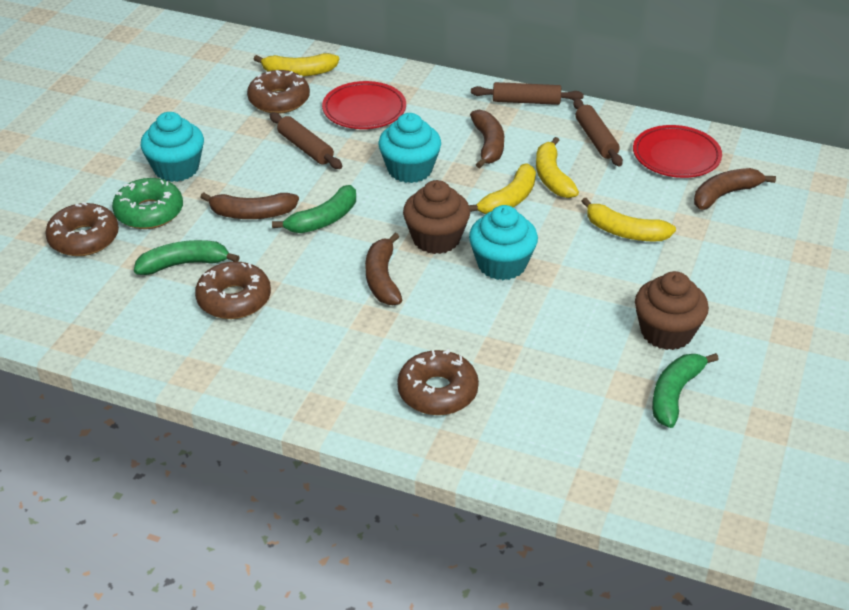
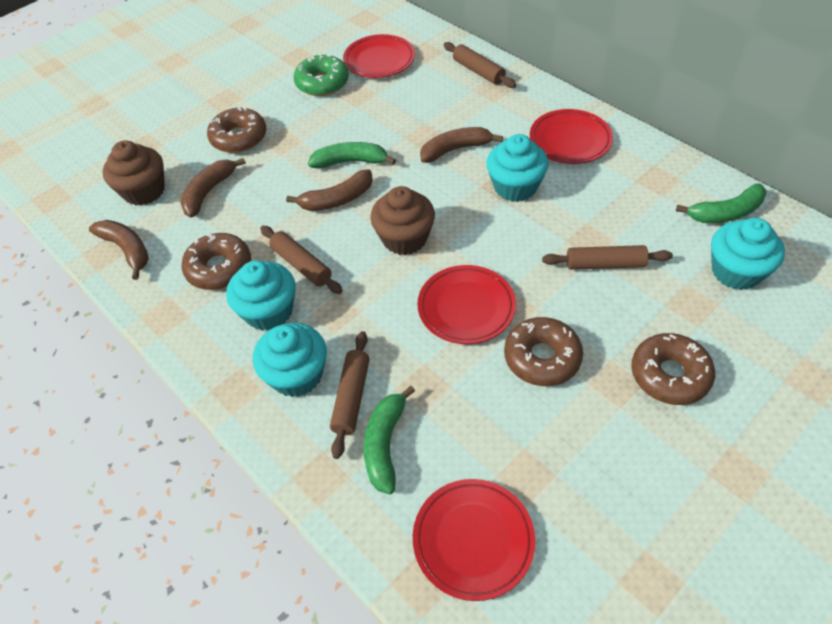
brown rolling pin: 3 -> 4
red plate: 2 -> 4
turquoise cupcake: 3 -> 4
yellow banana: 4 -> 0

